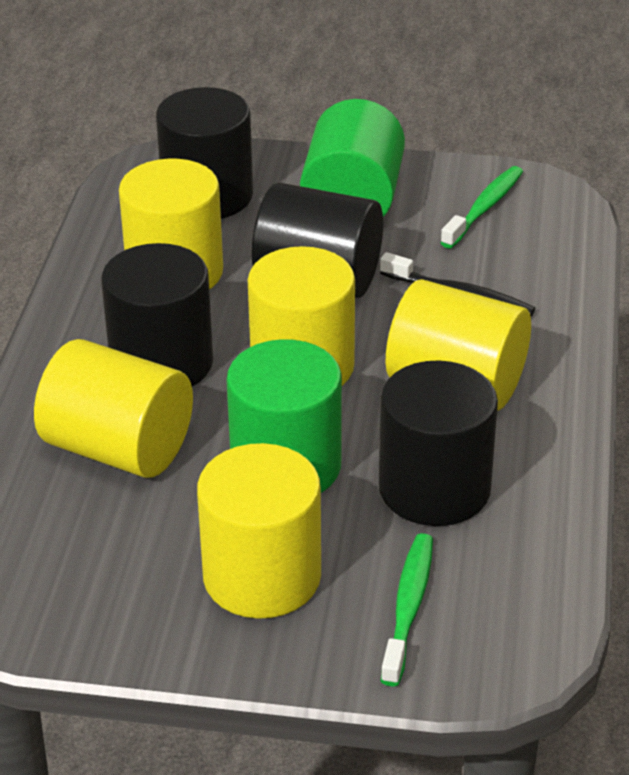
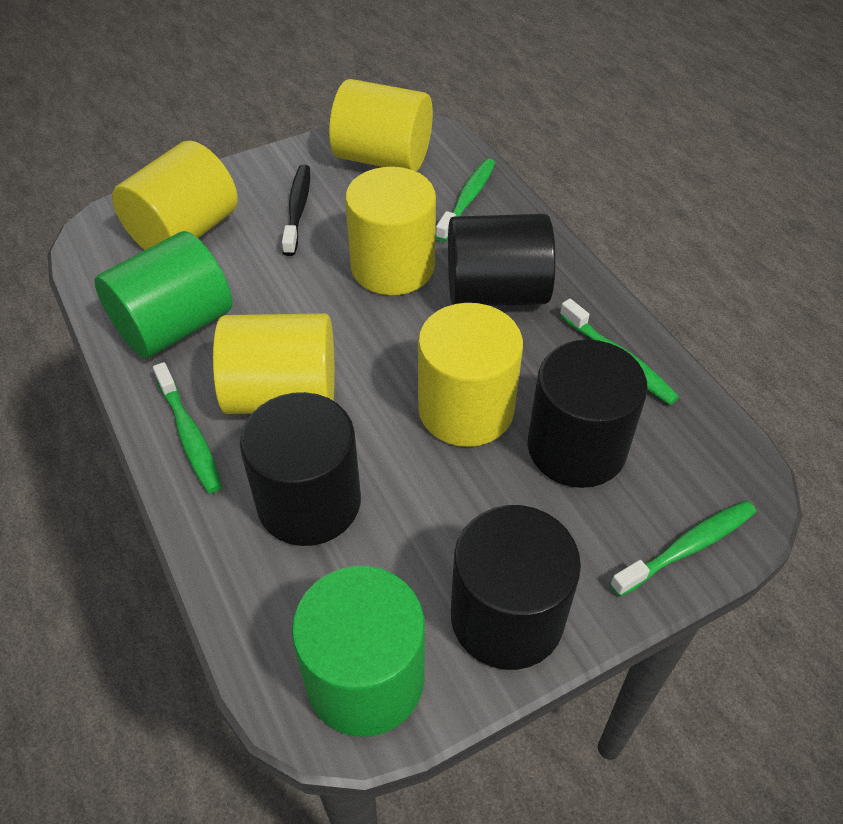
green toothbrush: 2 -> 4

